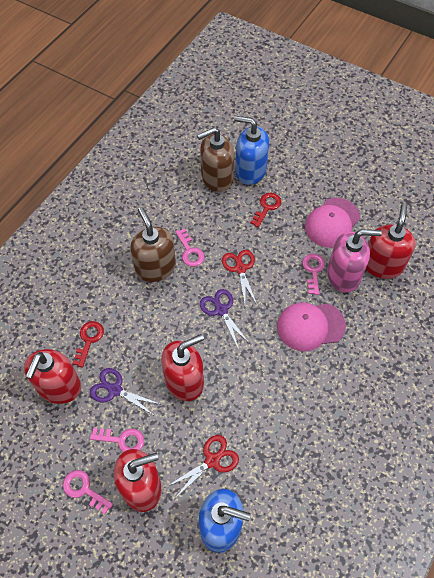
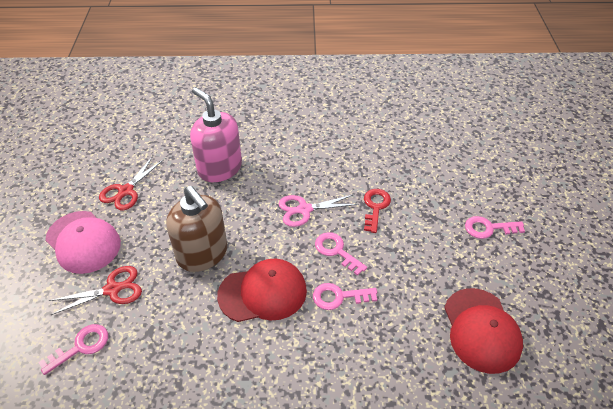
blue soap dispenser: 2 -> 0
brown soap dispenser: 2 -> 1
pink cap: 2 -> 1
pink scissors: 0 -> 1
purple scissors: 2 -> 0
red cap: 0 -> 2
red key: 2 -> 1
red soap dispenser: 4 -> 0

